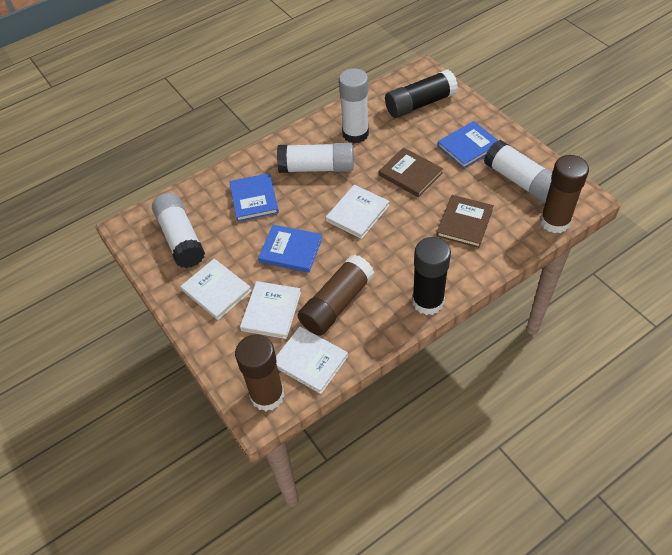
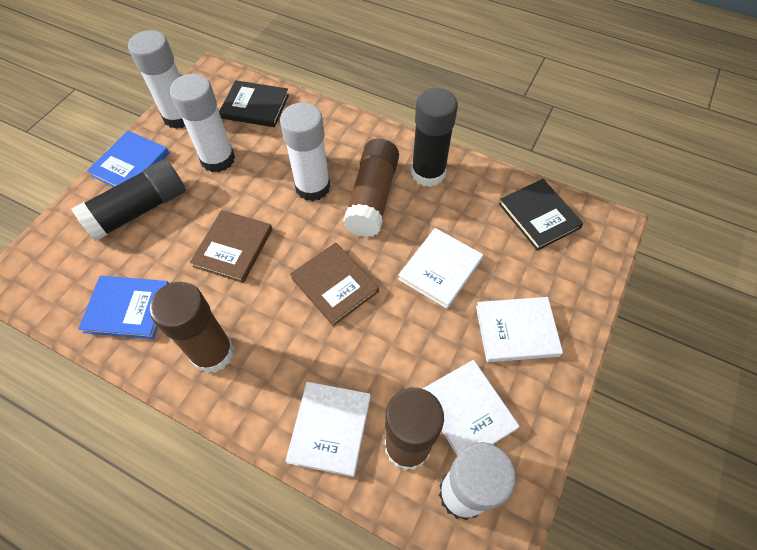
black book: 0 -> 2
blue book: 3 -> 2

